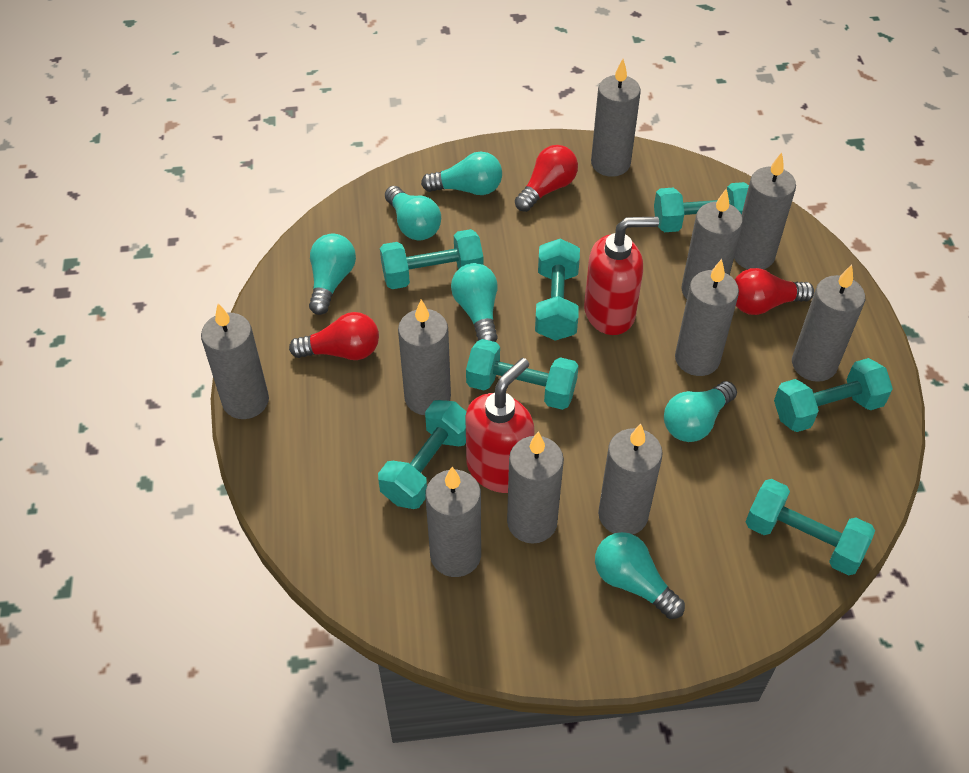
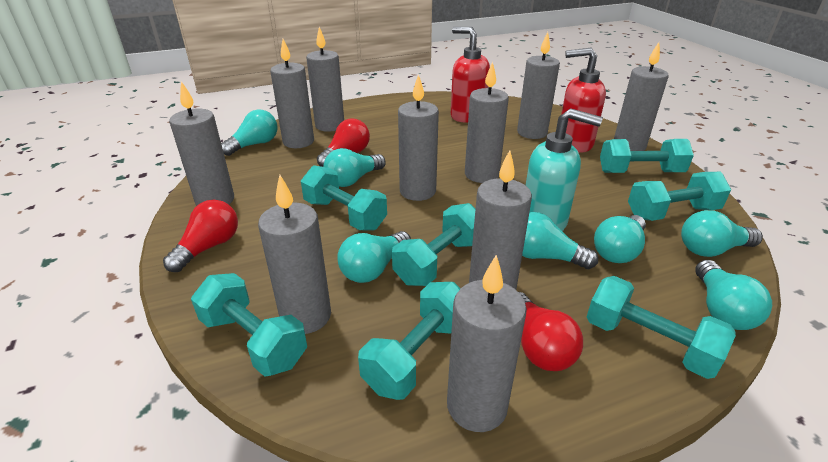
turquoise light bulb: 6 -> 7
turquoise soap dispenser: 0 -> 1

